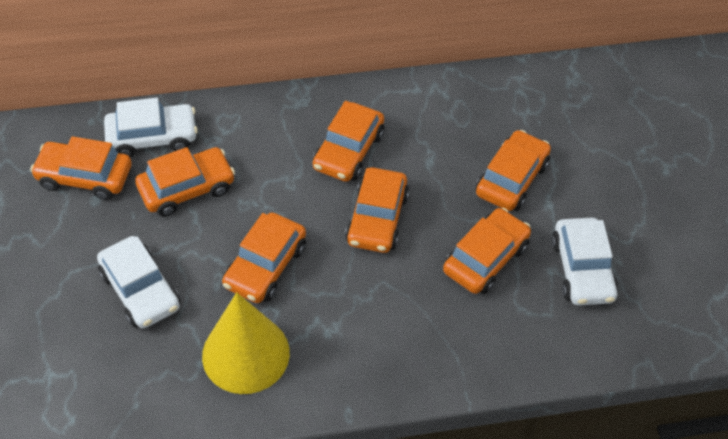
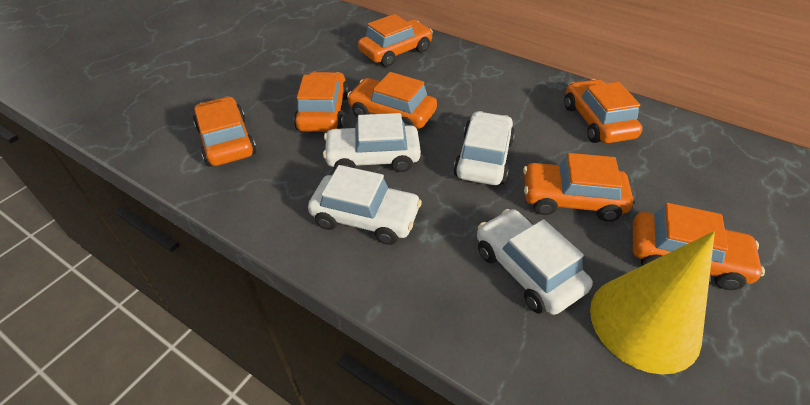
white car: 3 -> 4

